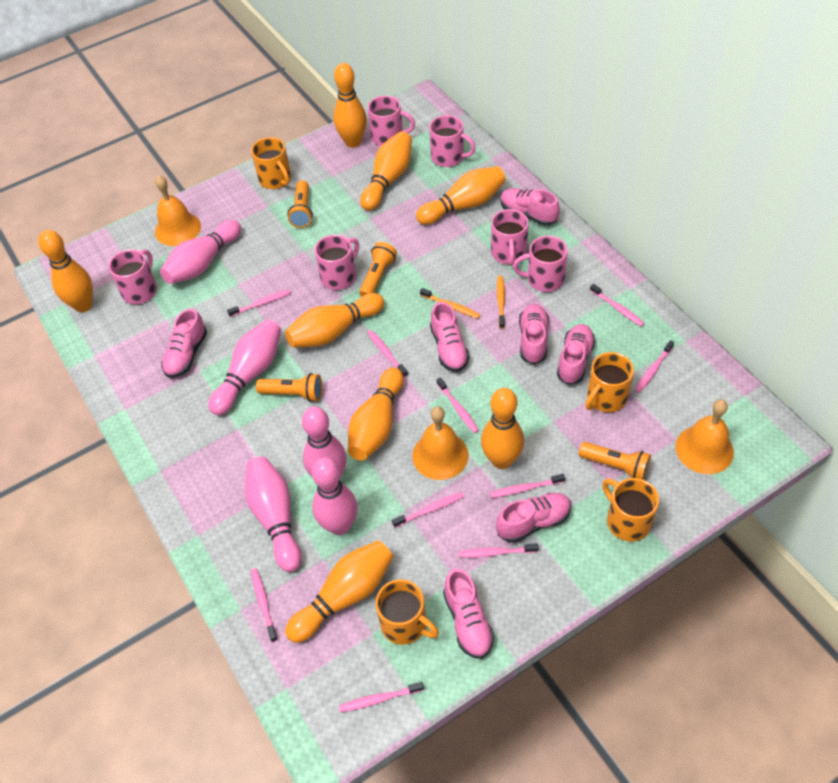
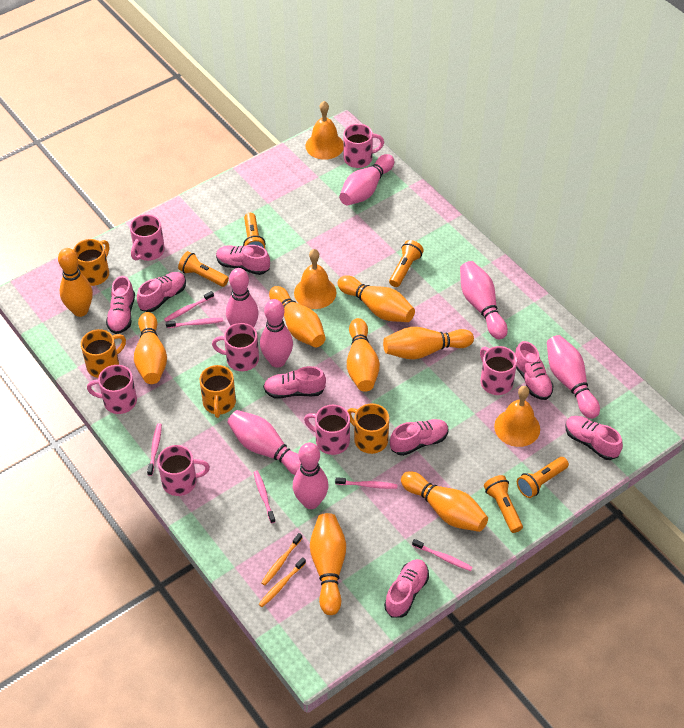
orange flashlight: 4 -> 5
pink bowling pin: 5 -> 7
pink mug: 6 -> 7
pink shoe: 7 -> 8
pink toothbrush: 10 -> 6

